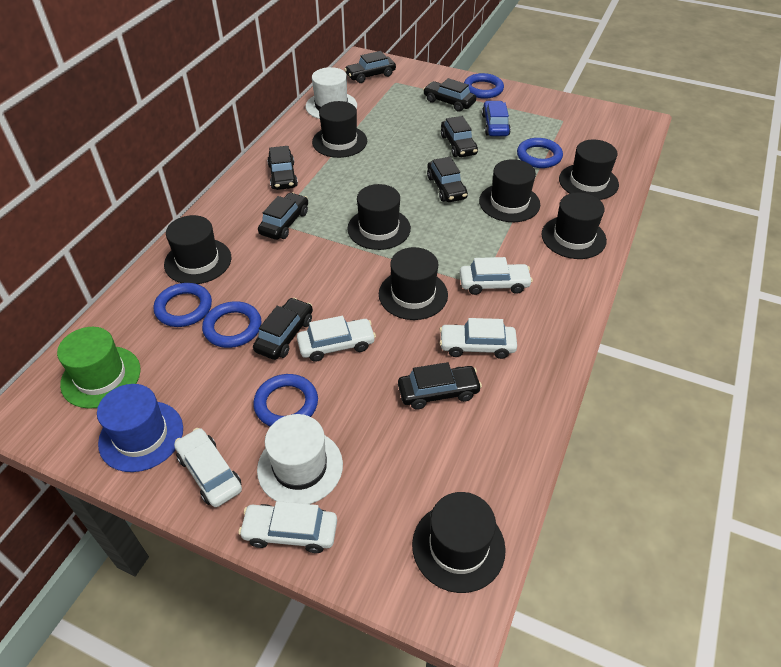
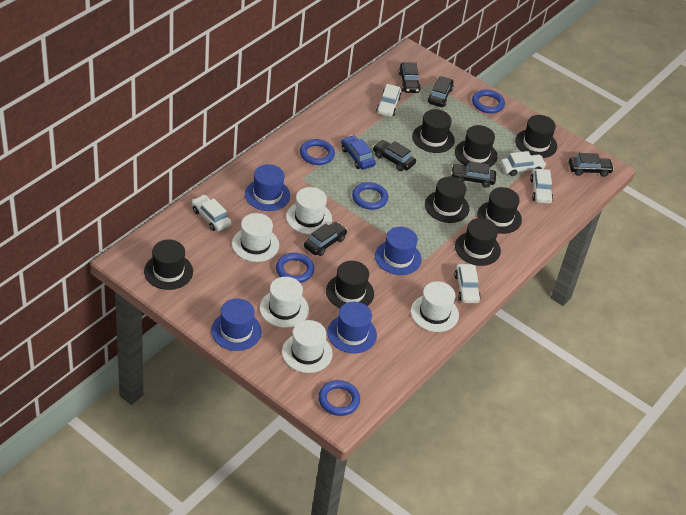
black car: 8 -> 6
blue hat: 1 -> 4
green hat: 1 -> 0
white hat: 2 -> 5

